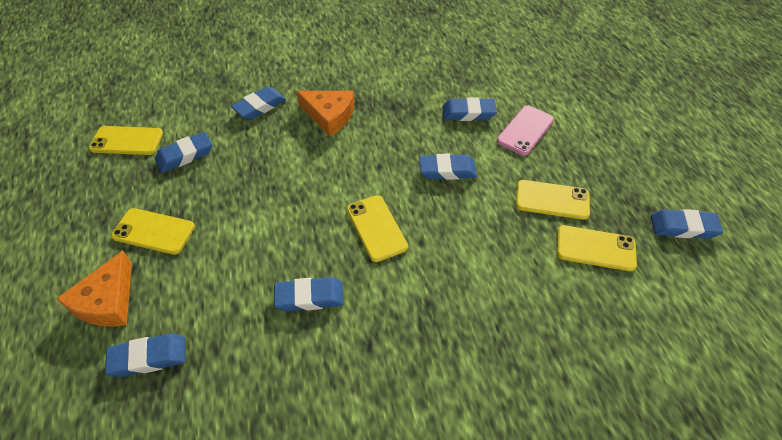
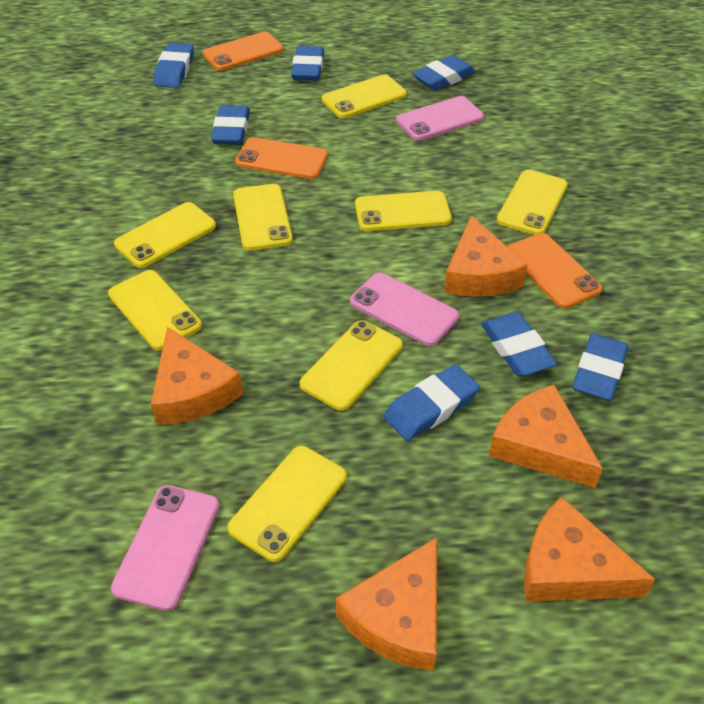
orange cheese: 2 -> 5
orange phone: 0 -> 3
pink phone: 1 -> 3
yellow phone: 5 -> 8

